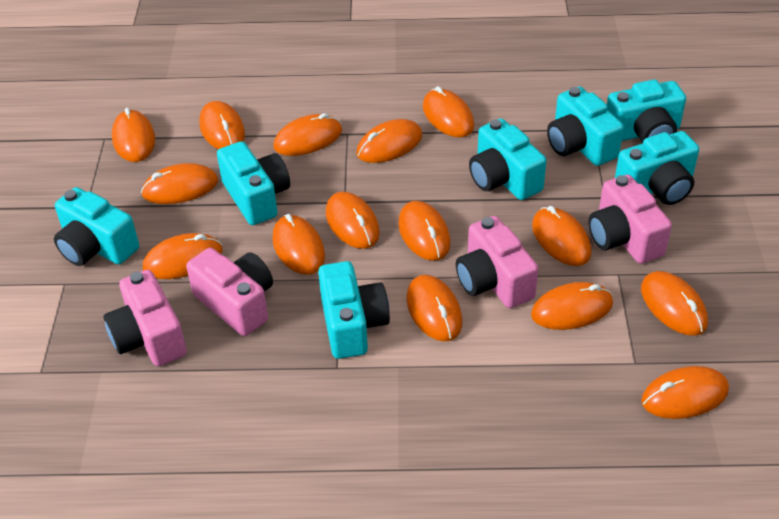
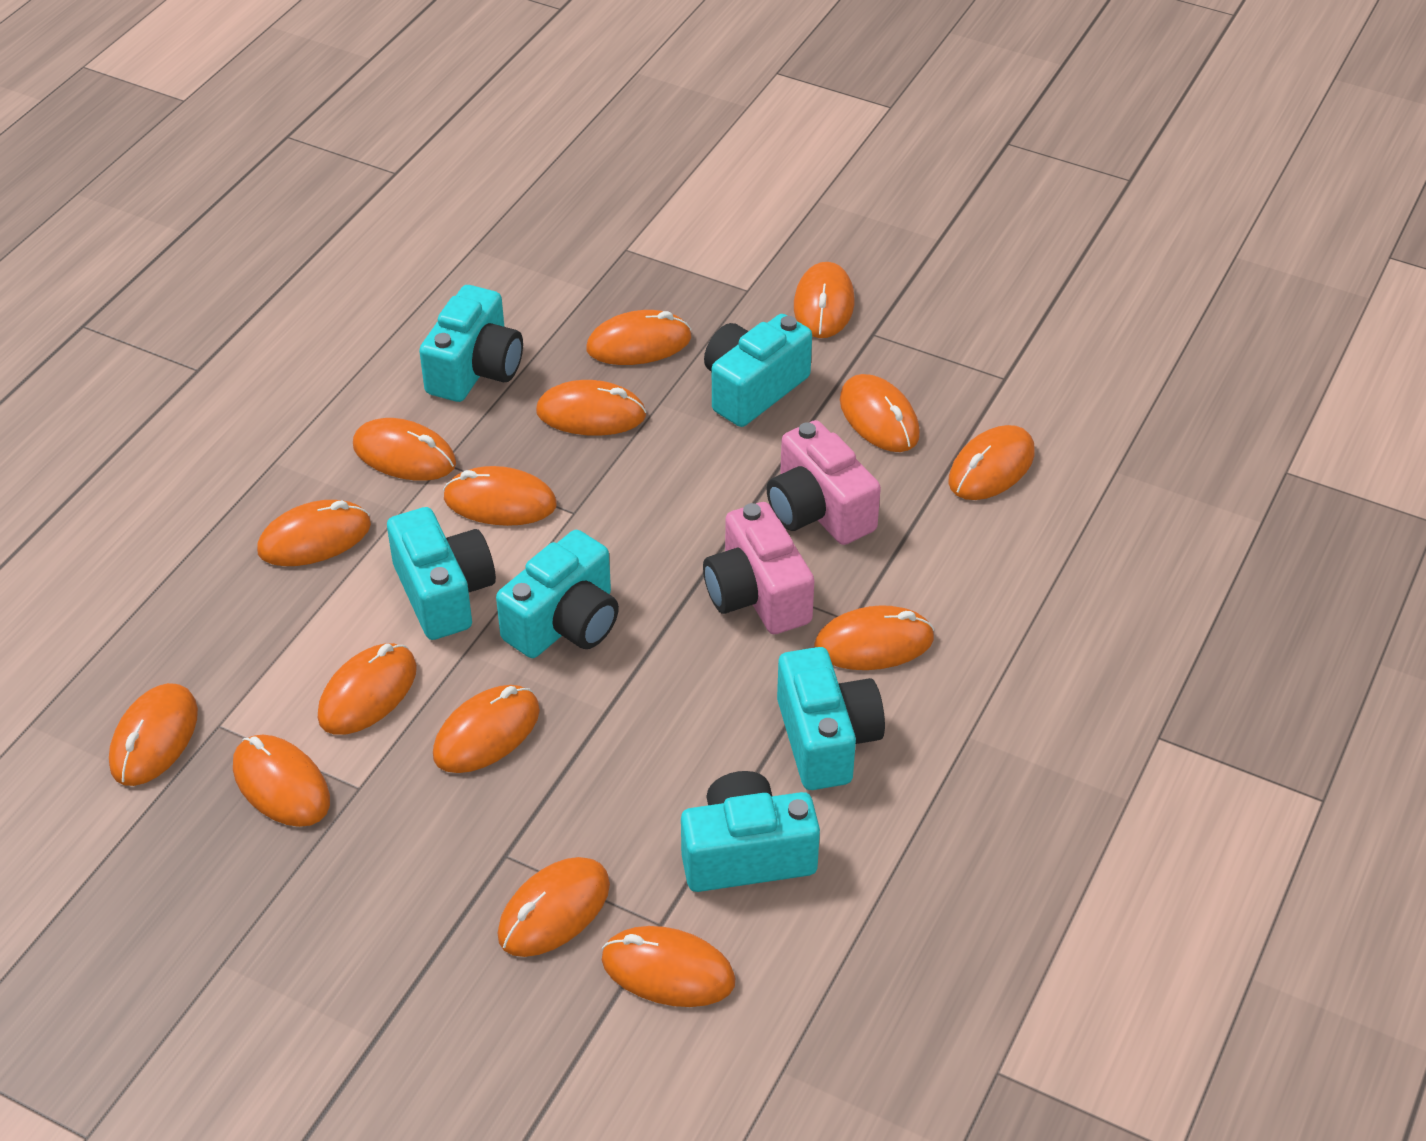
pink camera: 4 -> 2
turquoise camera: 7 -> 6

